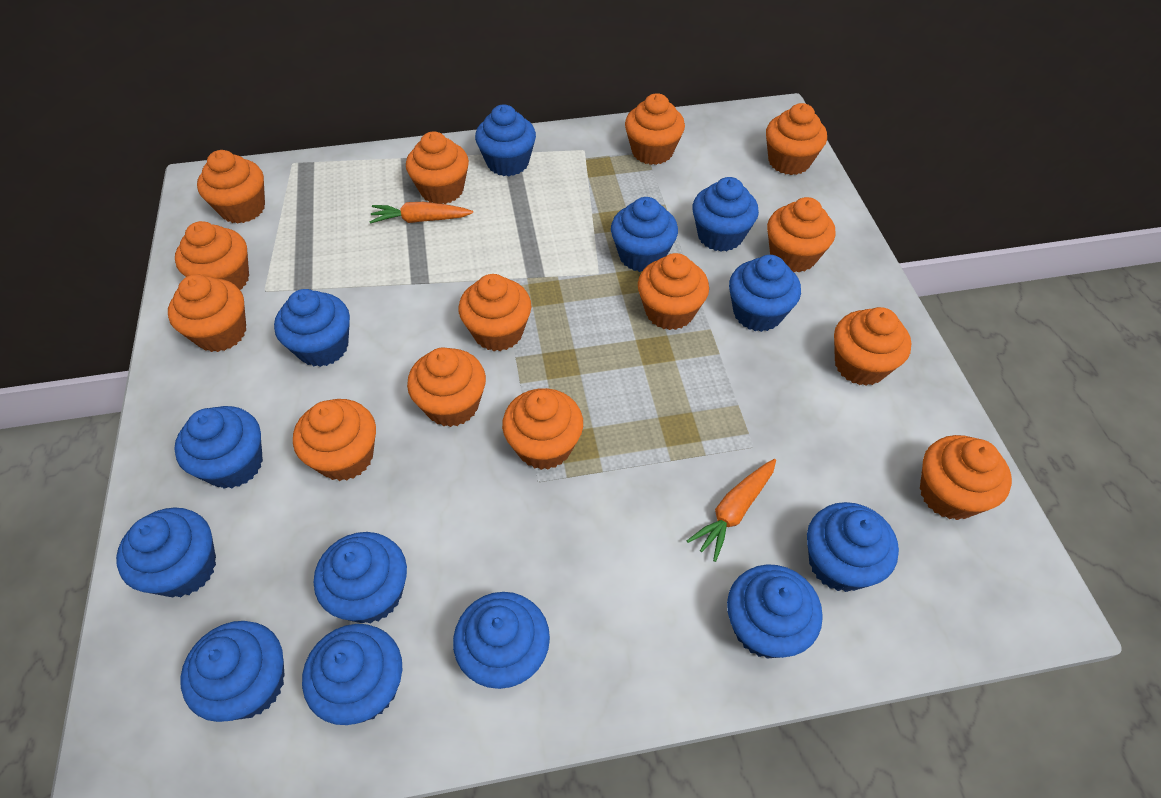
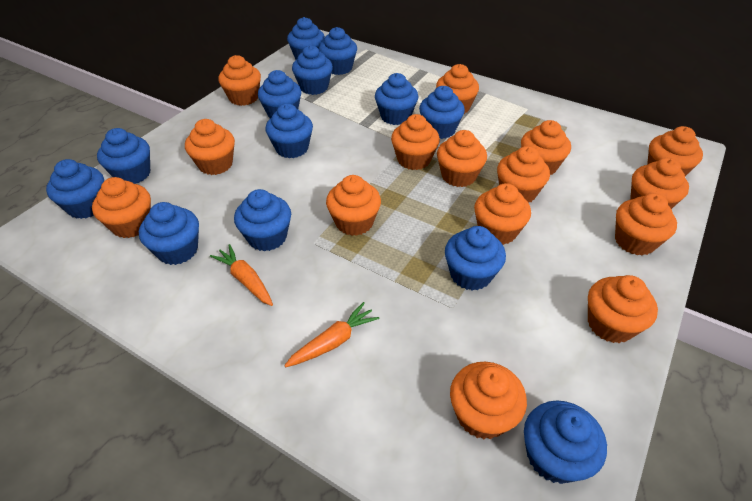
orange cupcake: 14 -> 15

